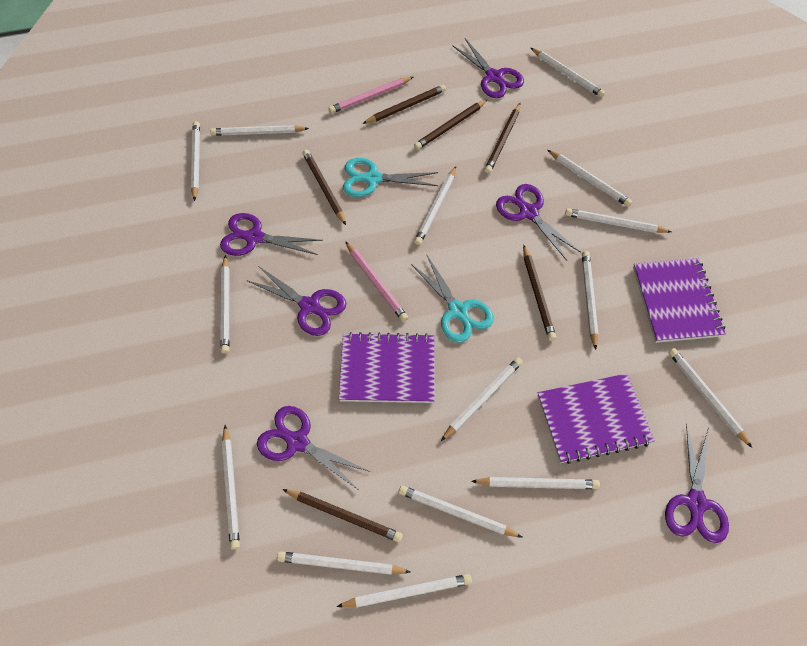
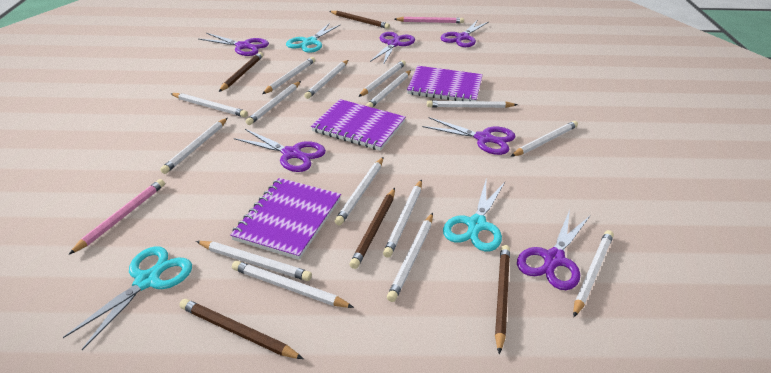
brown pencil: 6 -> 5
turquoise scissors: 2 -> 3

